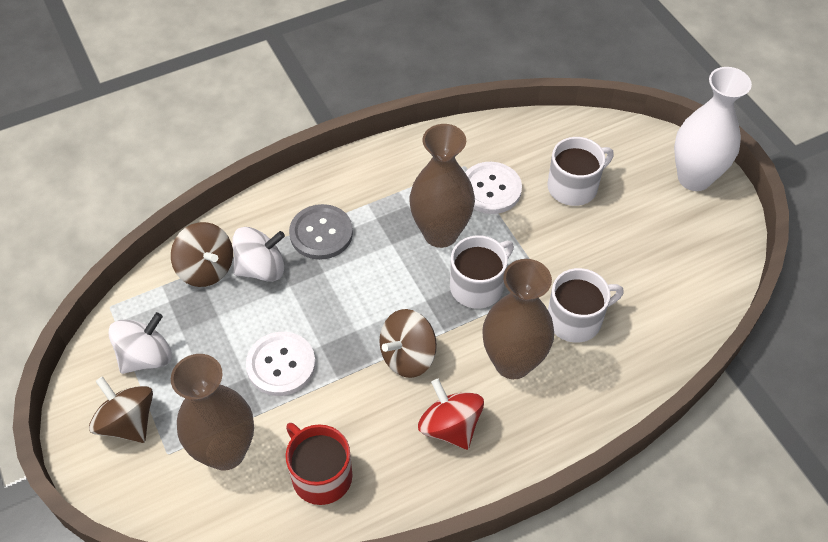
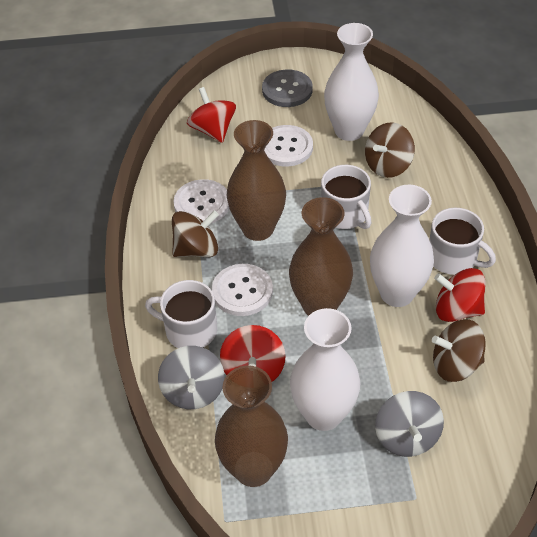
grey spinning top: 0 -> 2
red mug: 1 -> 0
red spinning top: 1 -> 3
white button: 2 -> 3
white spinning top: 2 -> 0
white vase: 1 -> 3

